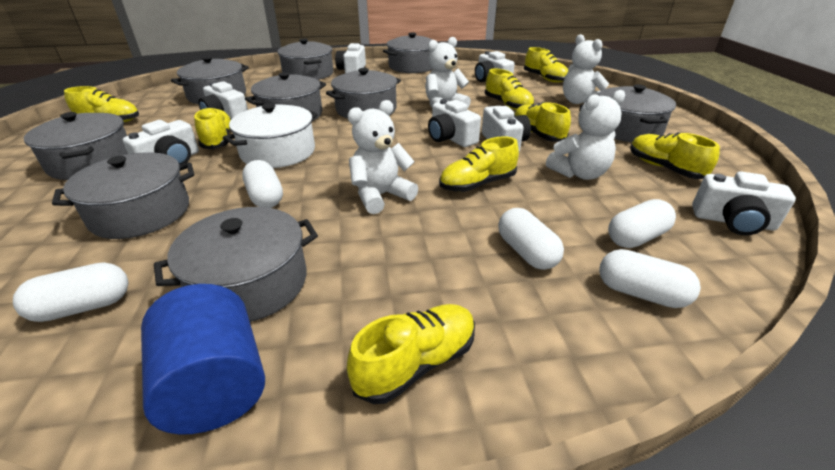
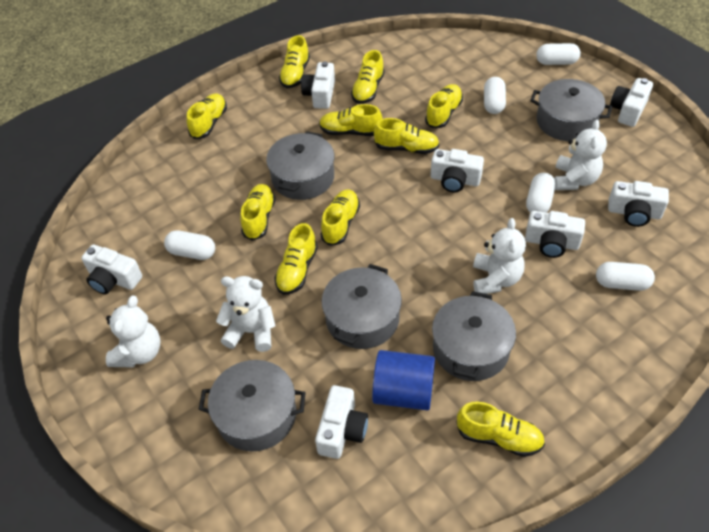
grey pot: 9 -> 5
white pot: 1 -> 0
yellow shoe: 8 -> 10

